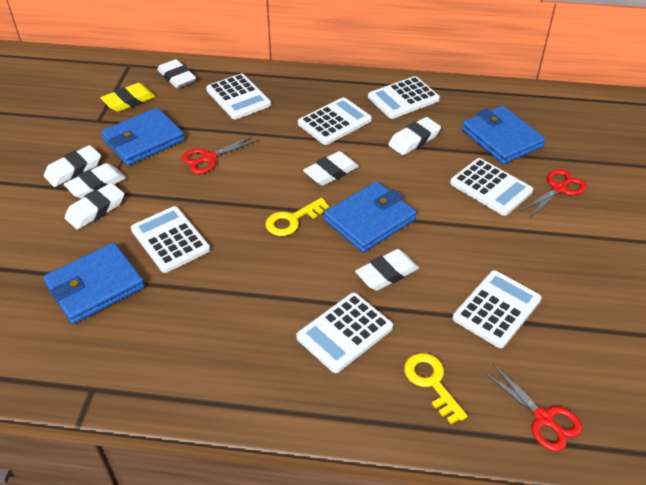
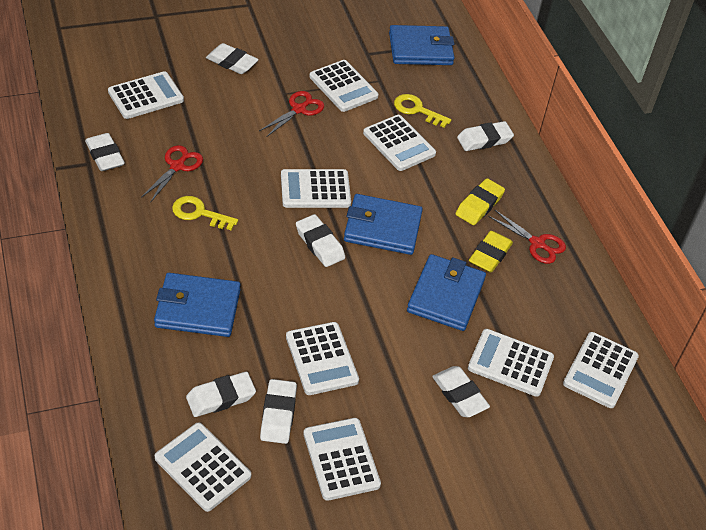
white calculator: 7 -> 9
yellow eraser: 1 -> 2

